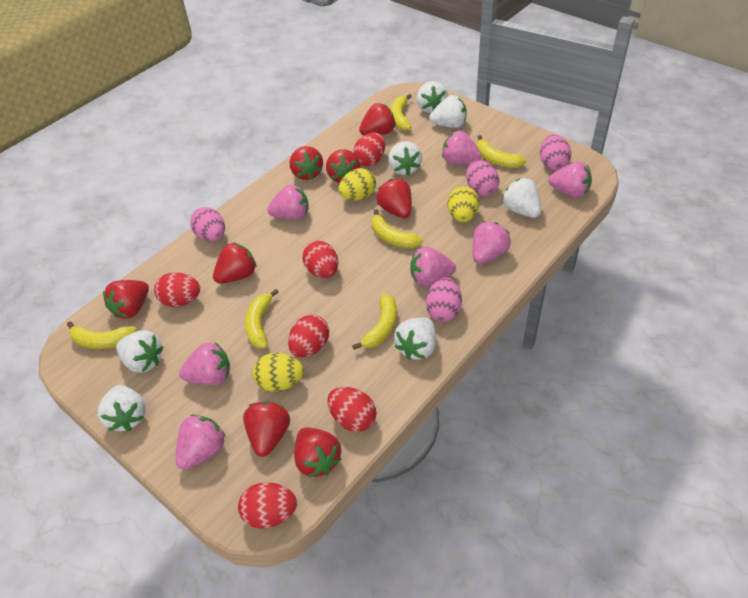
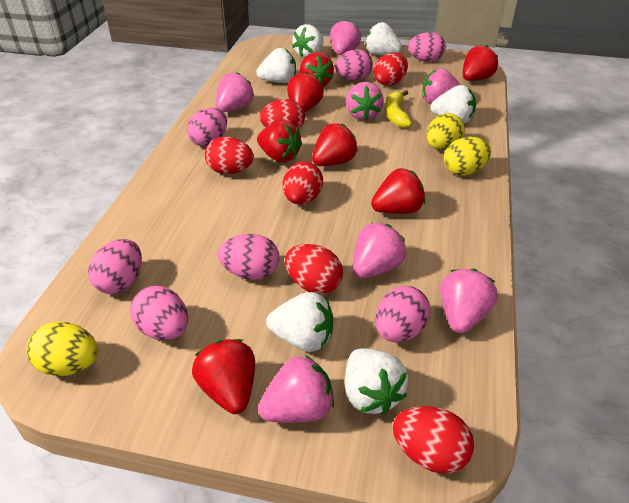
pink egg: 4 -> 7
red strawberry: 8 -> 7
white strawberry: 7 -> 6
yellow banana: 6 -> 1

